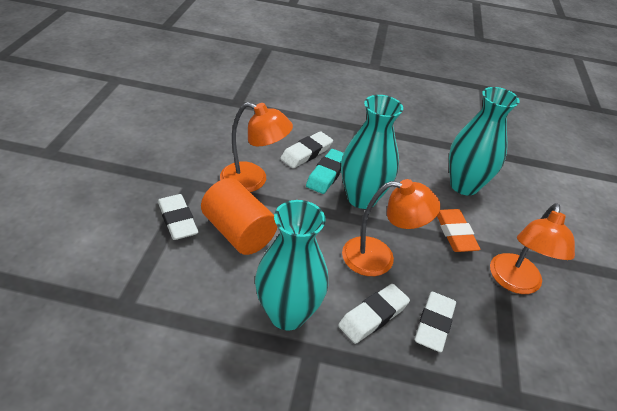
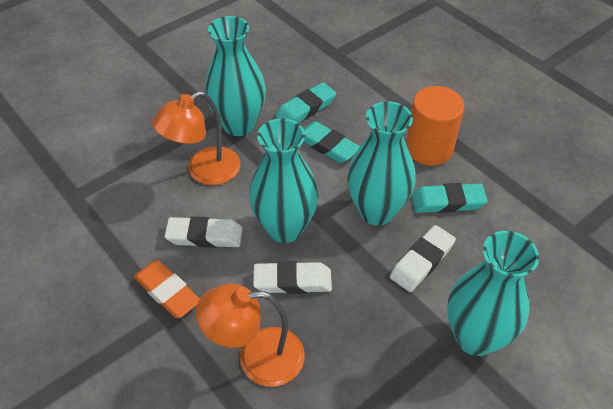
orange lamp: 3 -> 2
turquoise eraser: 1 -> 3
turquoise vase: 3 -> 4
white eraser: 4 -> 3

